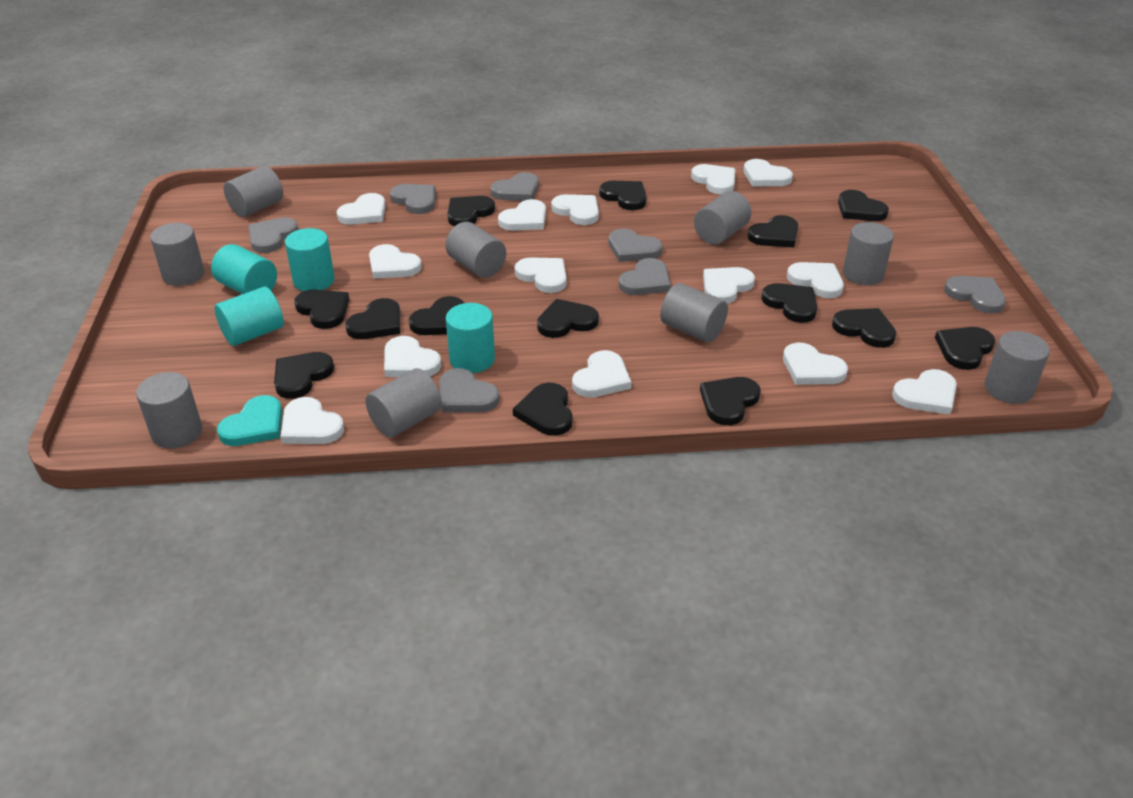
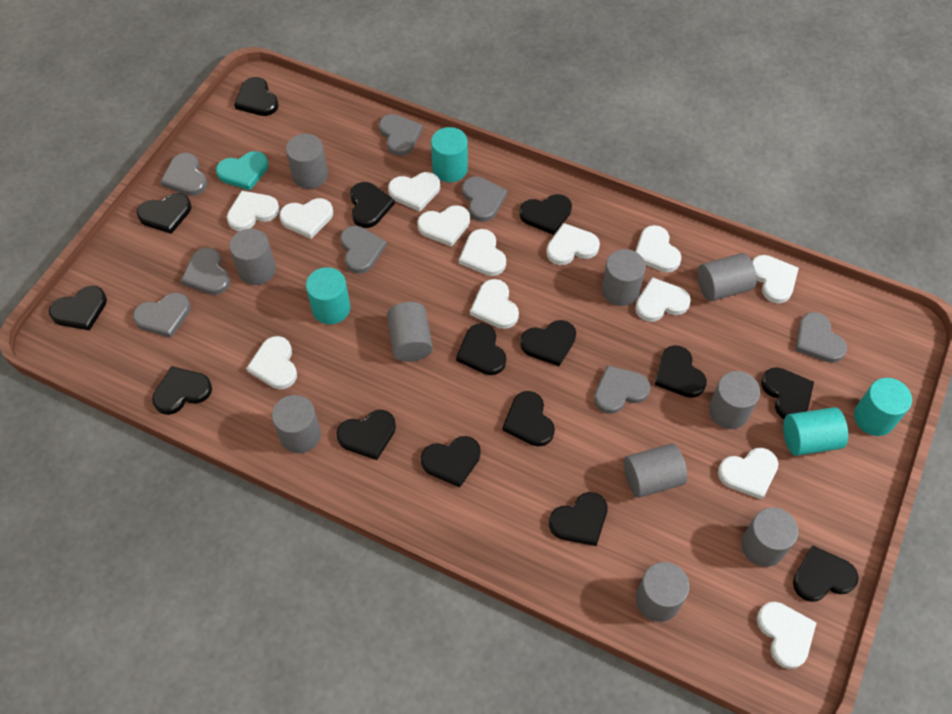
black heart: 14 -> 15
grey cylinder: 9 -> 10
grey heart: 7 -> 8
white heart: 14 -> 13

